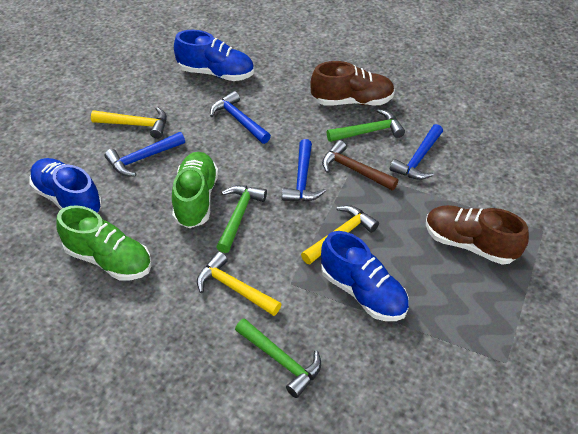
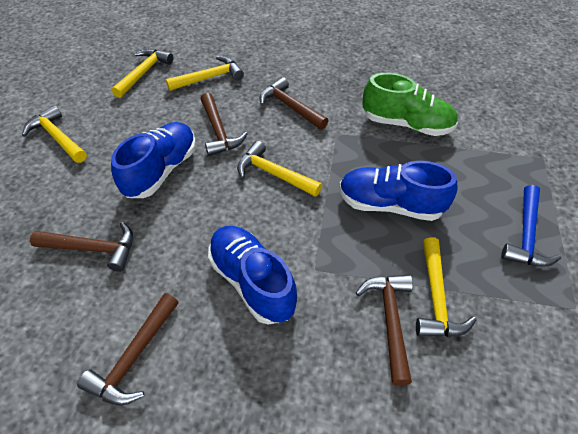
blue hammer: 4 -> 1
brown hammer: 1 -> 5
brown shoe: 2 -> 0
green hammer: 3 -> 0
green shoe: 2 -> 1
yellow hammer: 3 -> 5

